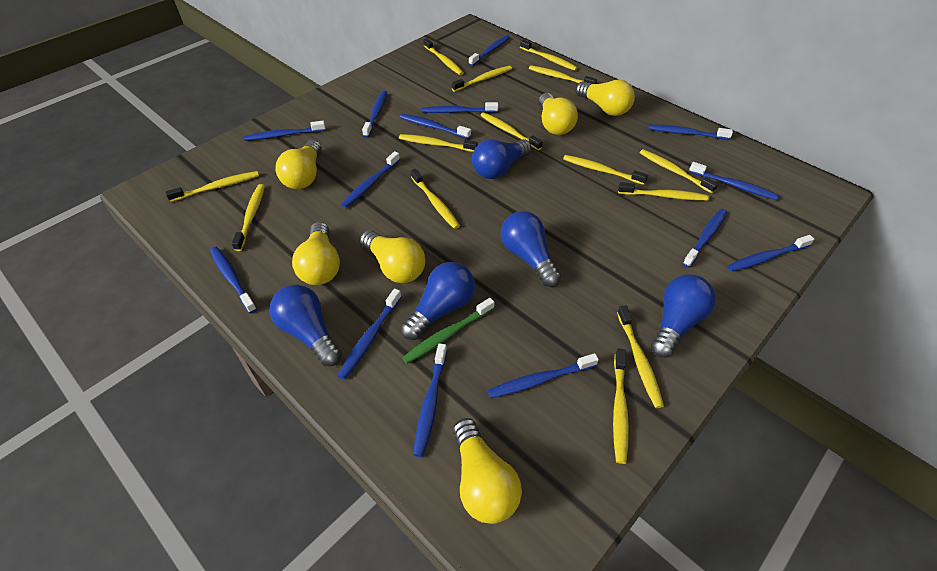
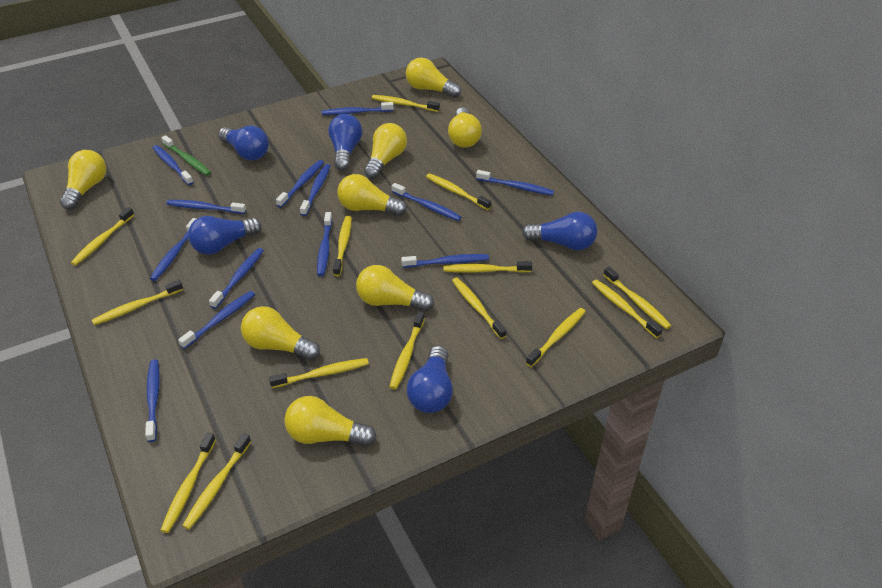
blue toothbrush: 14 -> 13
yellow light bulb: 6 -> 8

